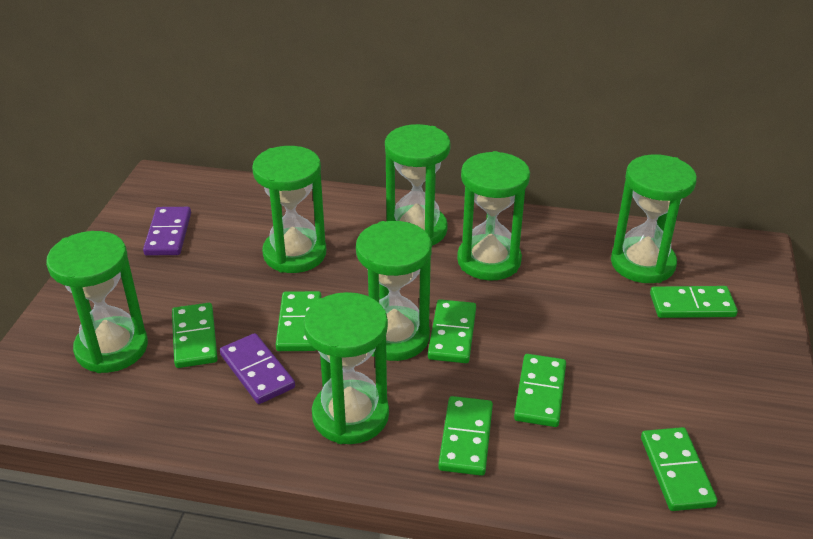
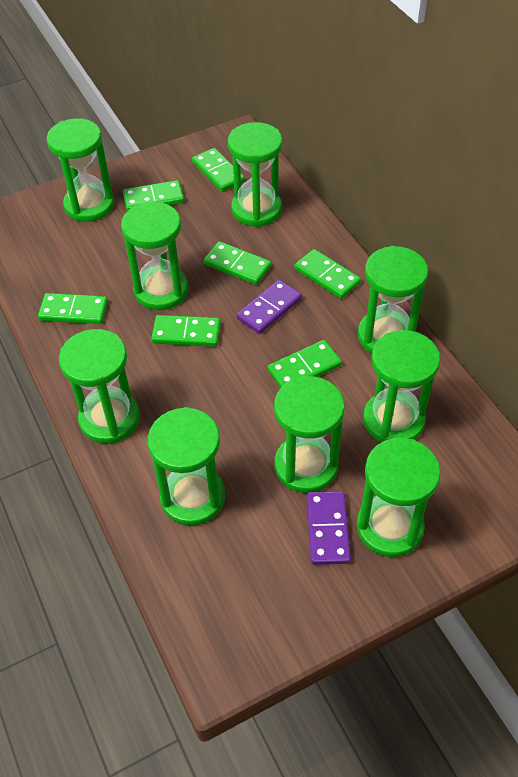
green hourglass: 7 -> 9

